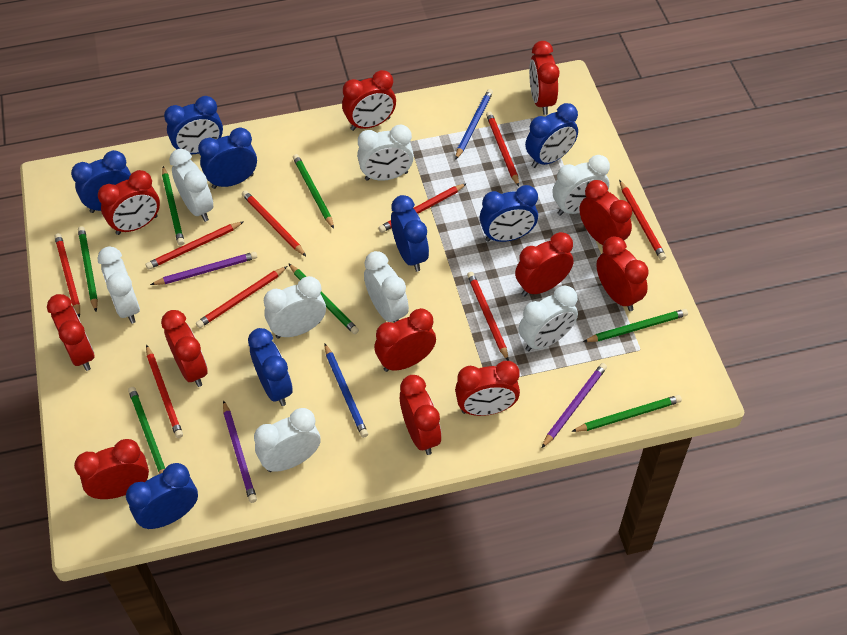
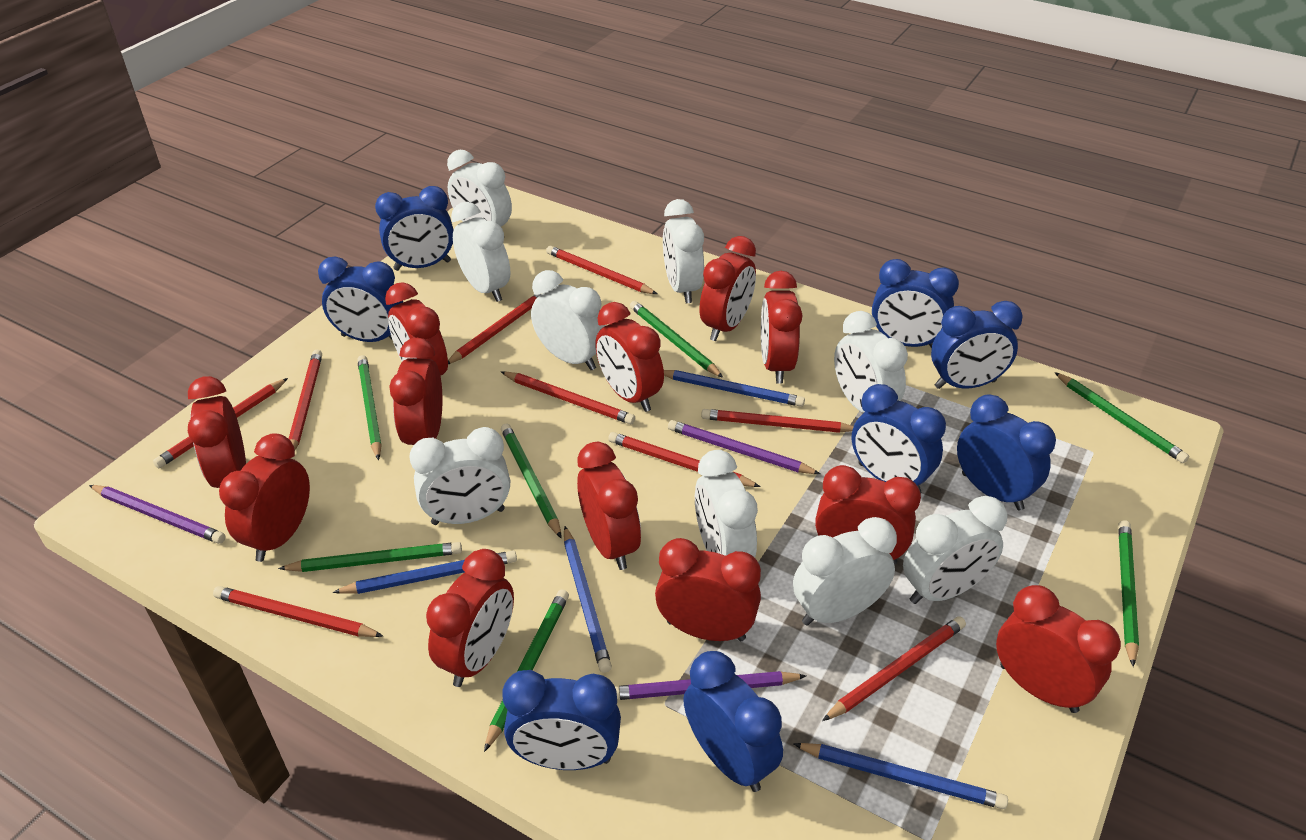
blue pencil: 2 -> 4
white clock: 8 -> 9

